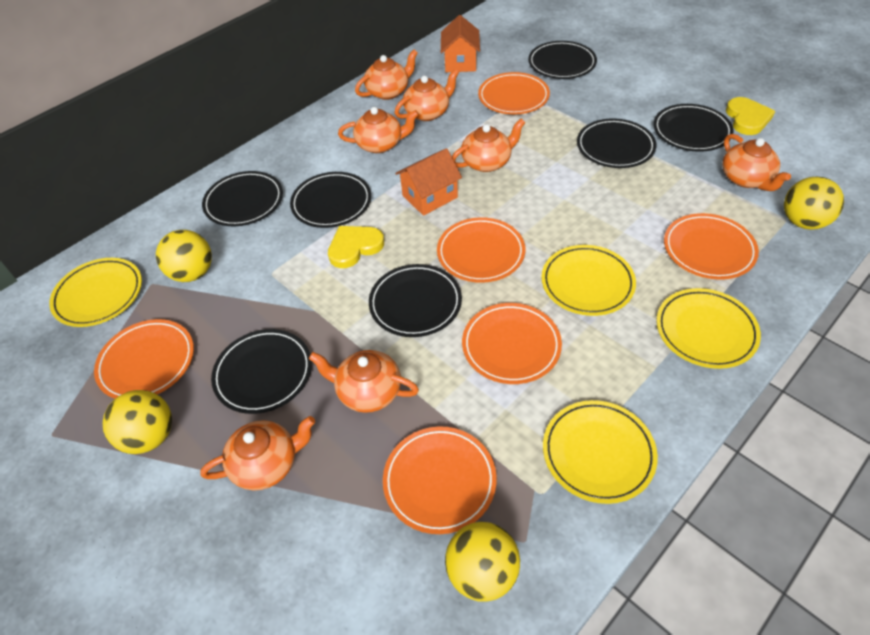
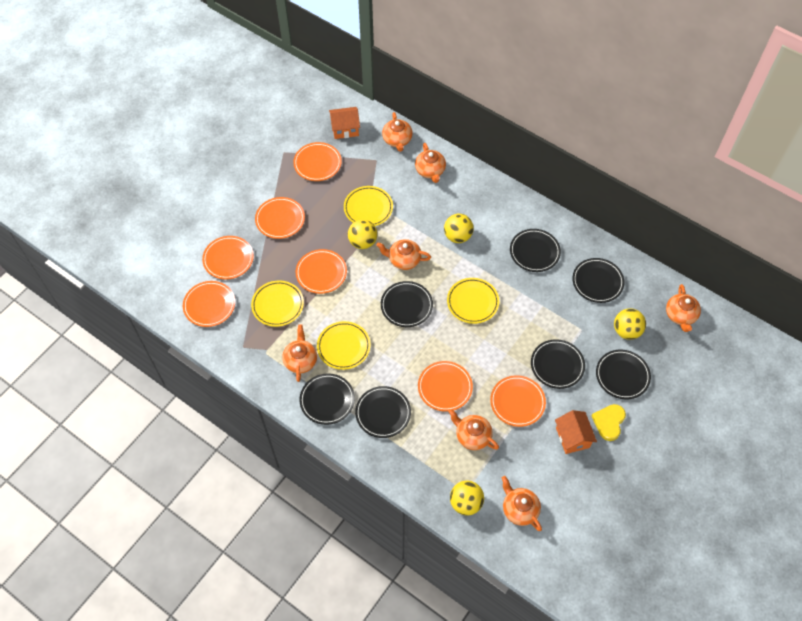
orange plate: 6 -> 7
yellow heart: 2 -> 1

